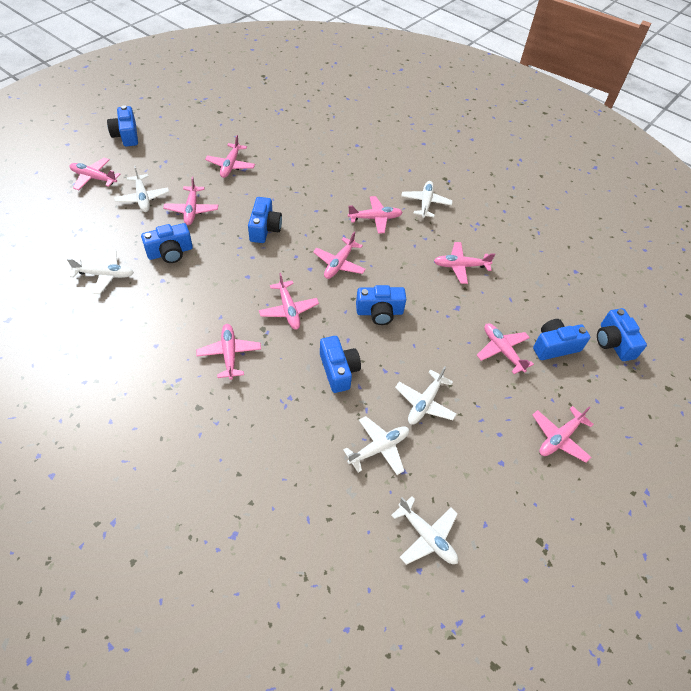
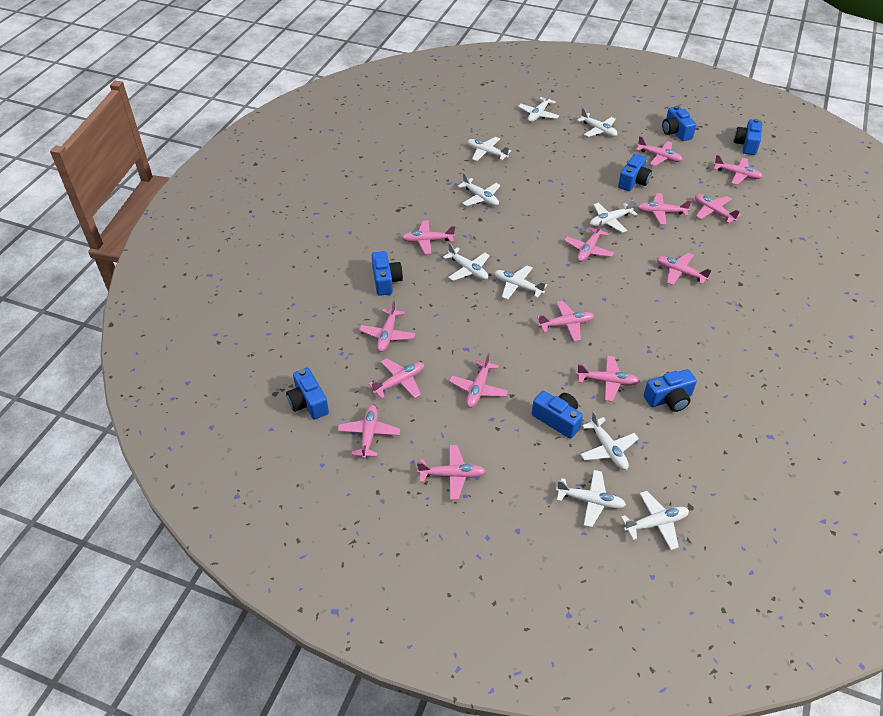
pink plane: 10 -> 14
white plane: 6 -> 10

